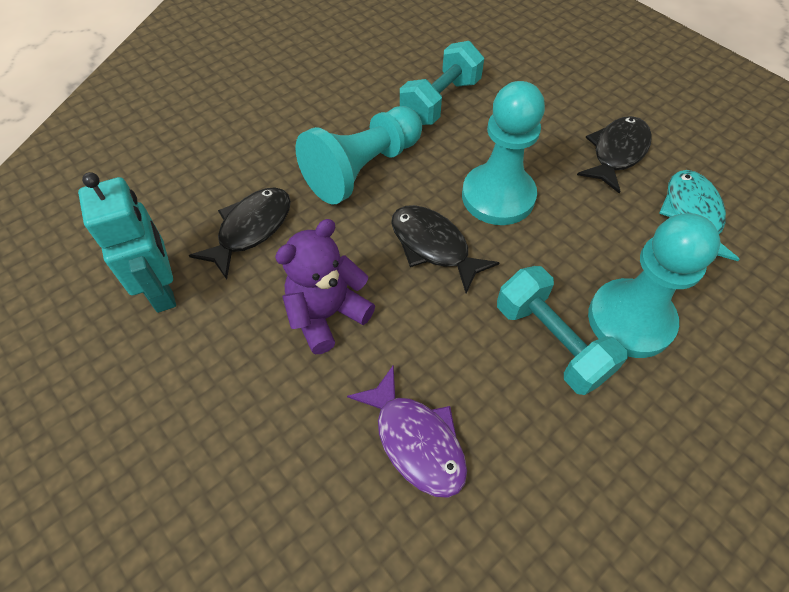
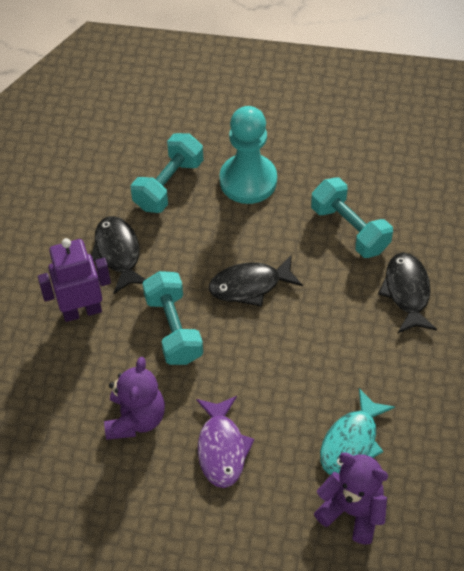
purple robot: 0 -> 1
purple teddy bear: 1 -> 2
turquoise dumbbell: 2 -> 3
turquoise pawn: 3 -> 1
turquoise robot: 1 -> 0

